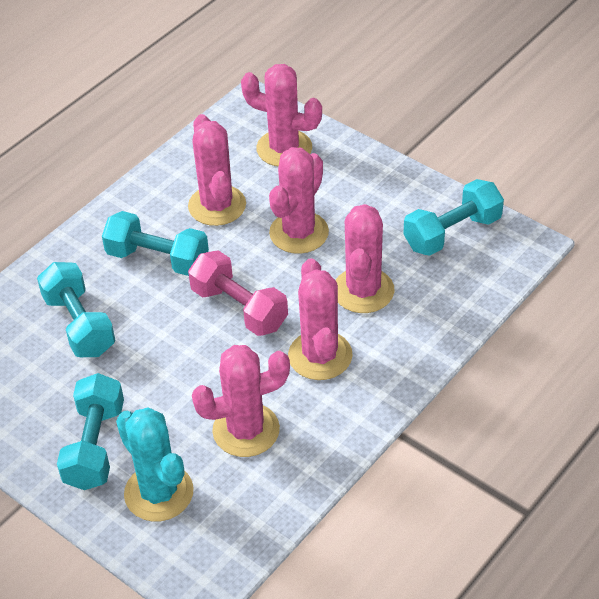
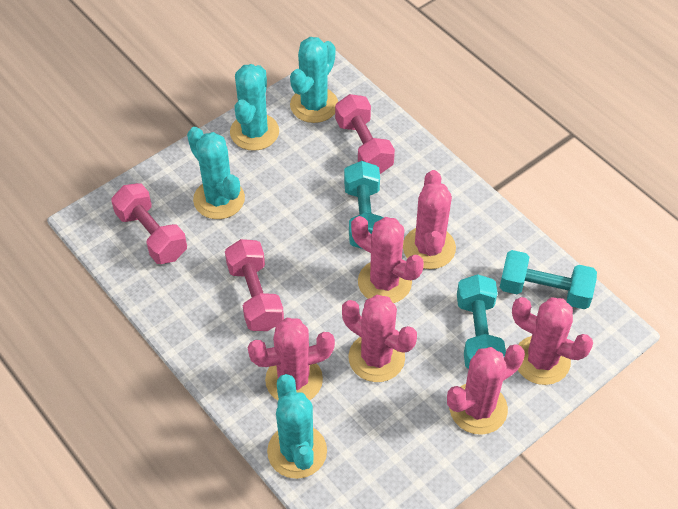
pink dumbbell: 1 -> 3
turquoise cactus: 1 -> 4
turquoise dumbbell: 4 -> 3

